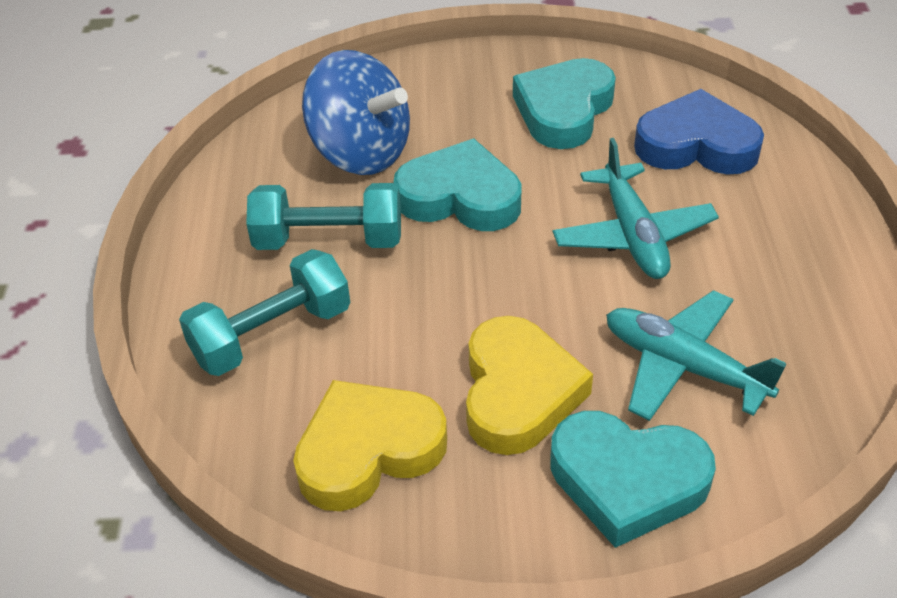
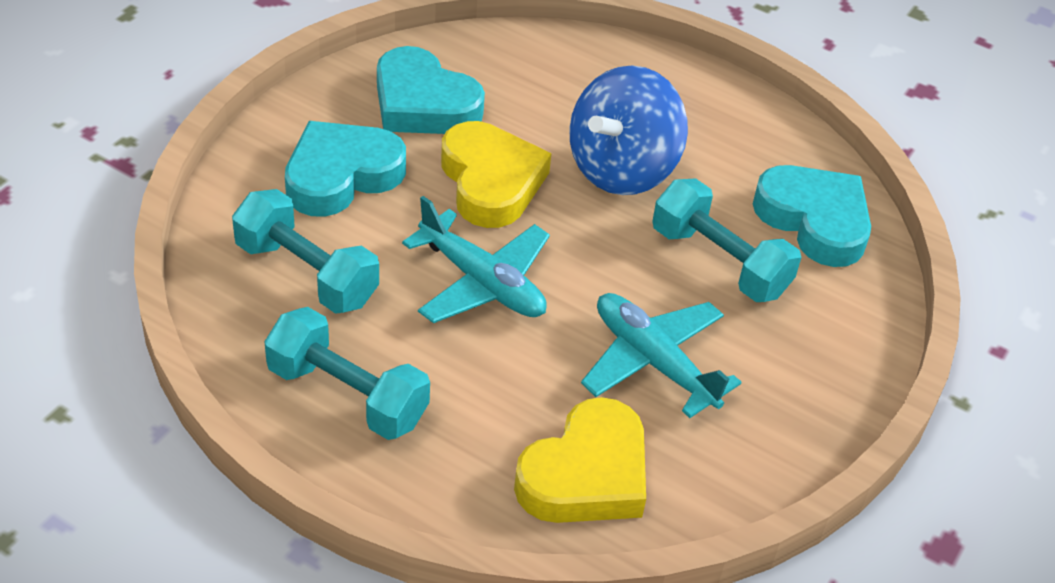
blue heart: 1 -> 0
turquoise dumbbell: 2 -> 3

